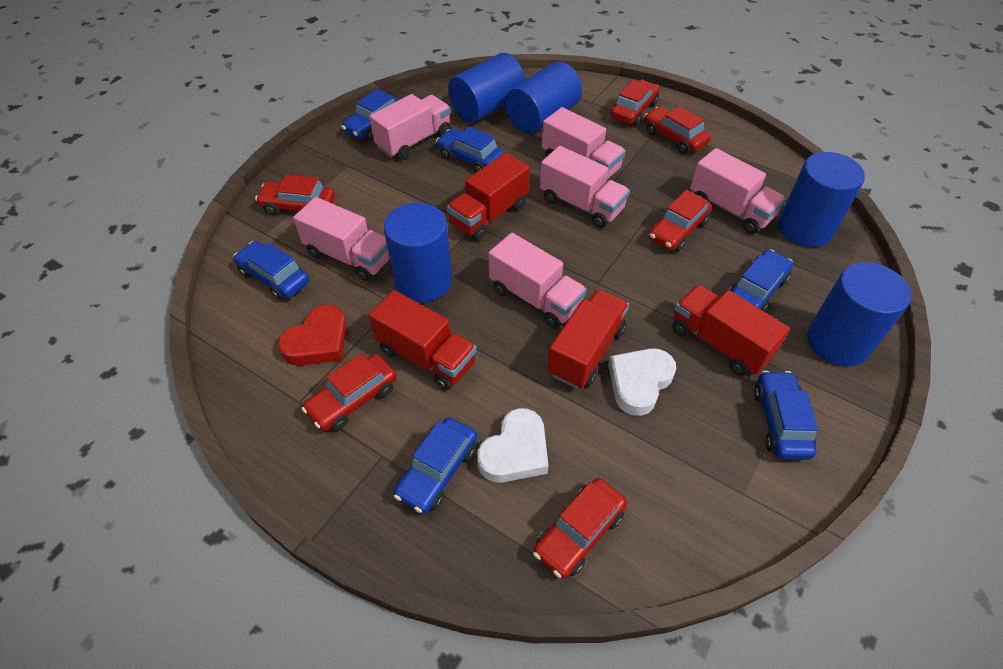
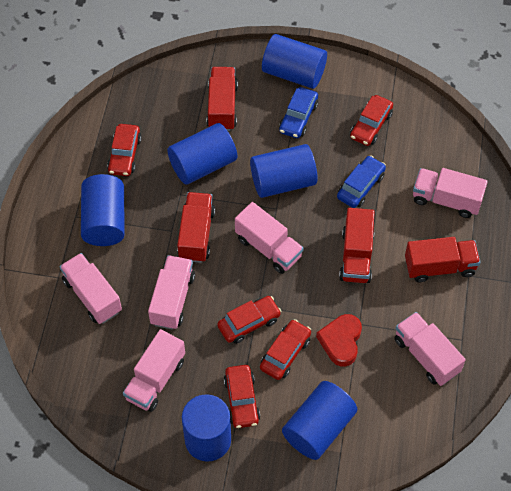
blue car: 6 -> 2
blue cylinder: 5 -> 6
red car: 6 -> 5
white heart: 2 -> 0

